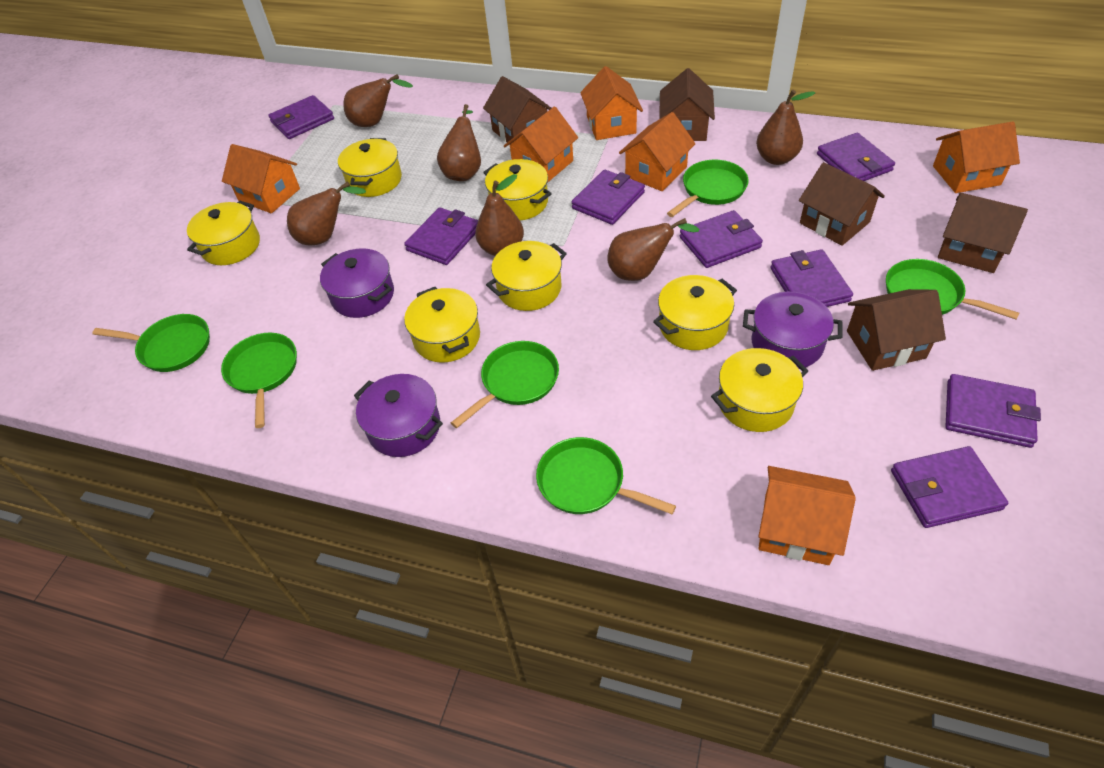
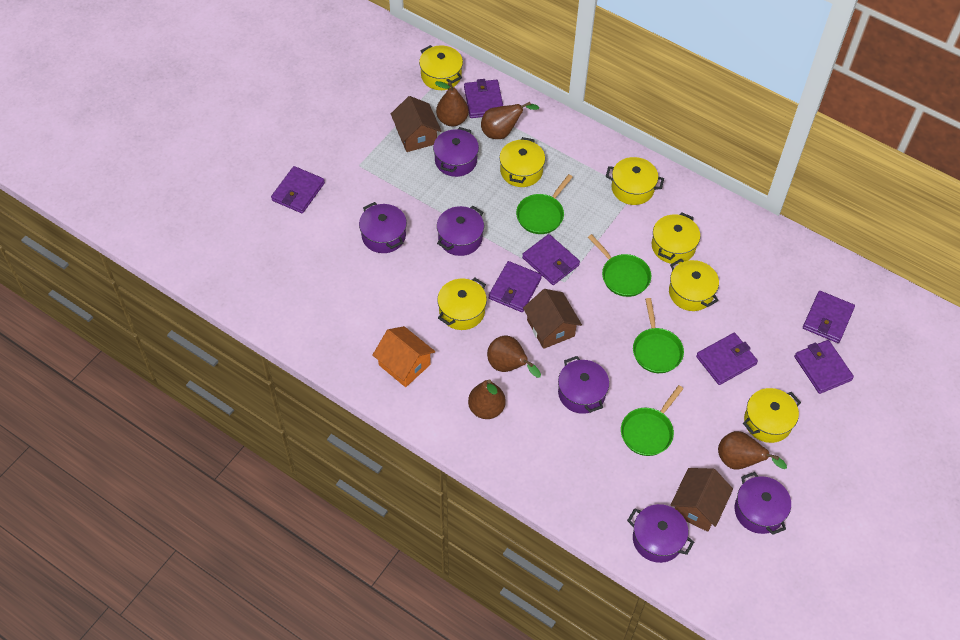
brown house: 5 -> 3
brown pear: 6 -> 5
green pan: 6 -> 4
orange house: 6 -> 1
purple pot: 3 -> 6
purple wallet: 8 -> 7

